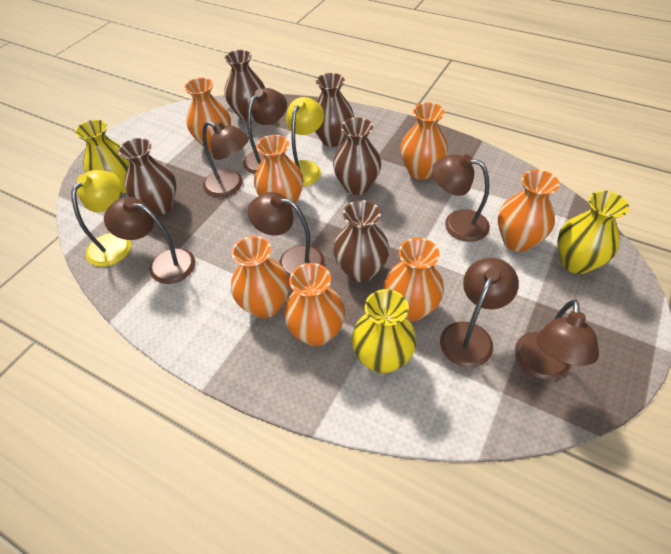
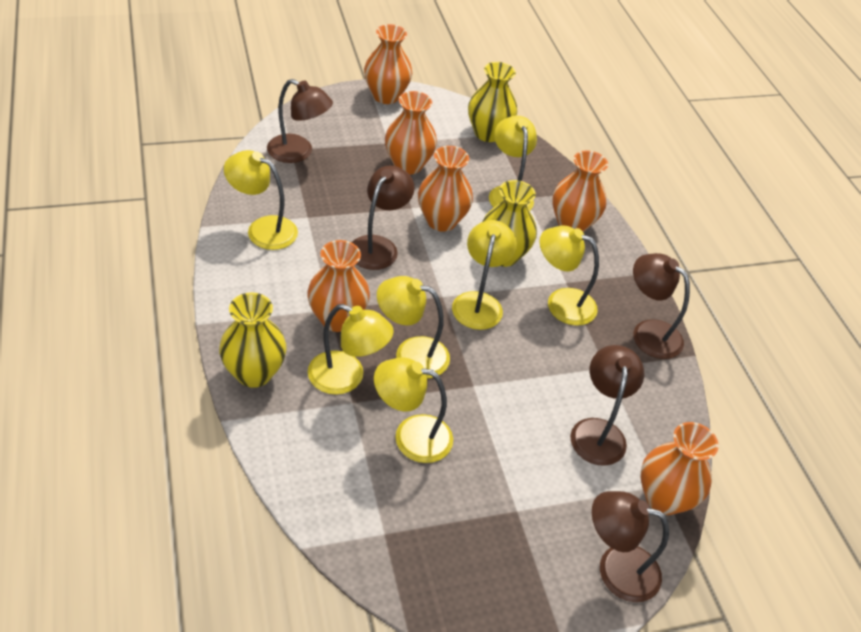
brown lamp: 7 -> 5
brown vase: 5 -> 0
orange vase: 7 -> 6
yellow lamp: 2 -> 7

